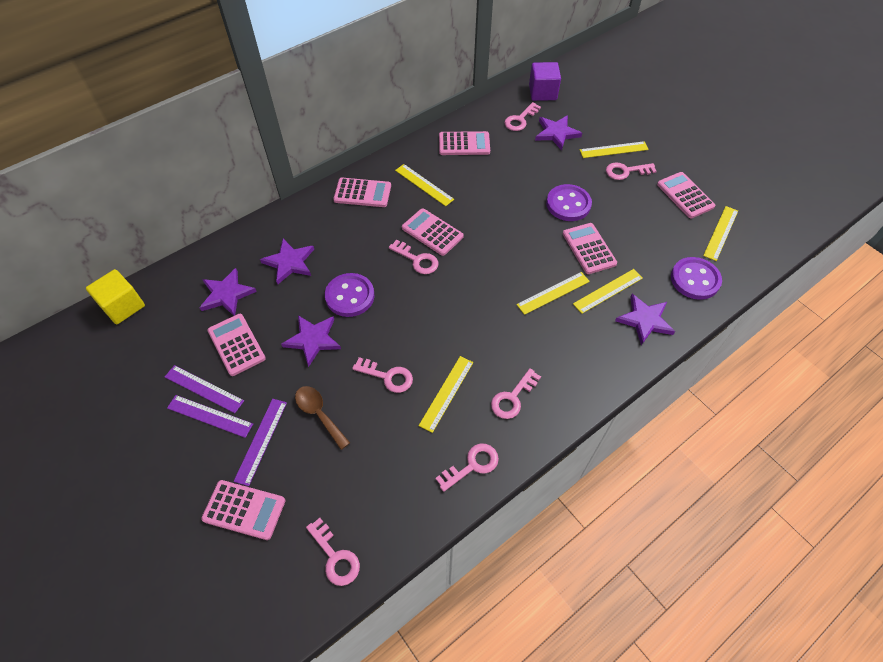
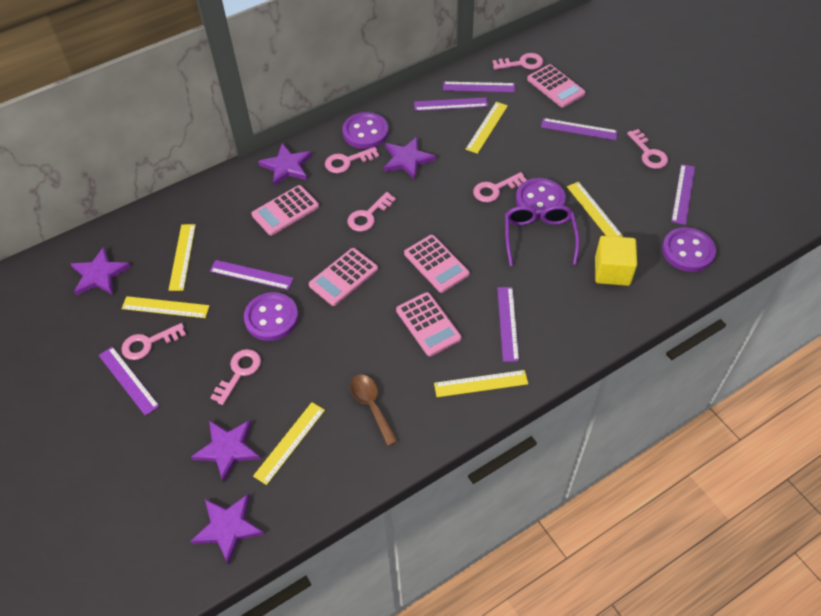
pink calculator: 7 -> 5
purple button: 3 -> 4
purple cube: 1 -> 0
purple glasses: 0 -> 1
purple ruler: 3 -> 7

